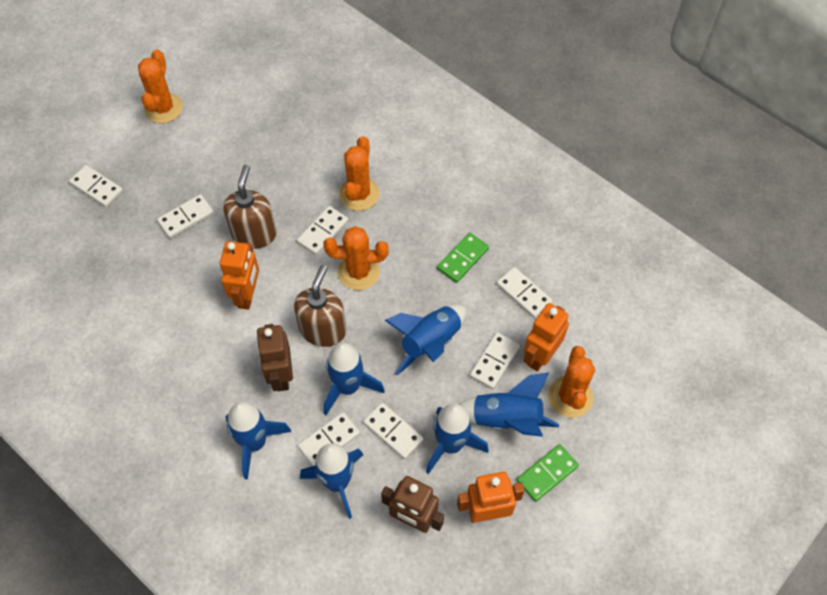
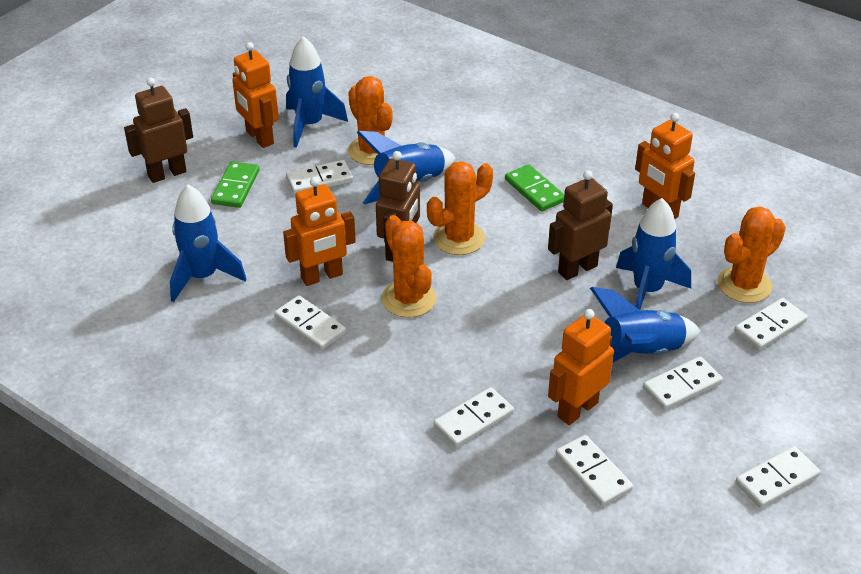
blue rocket: 6 -> 5
brown robot: 2 -> 3
brown soap dispenser: 2 -> 0
orange robot: 3 -> 4

